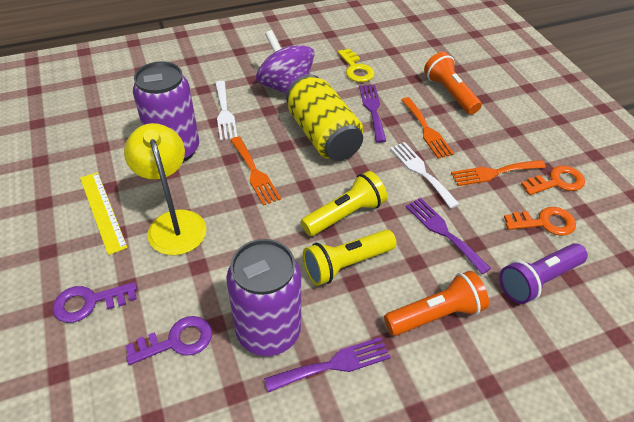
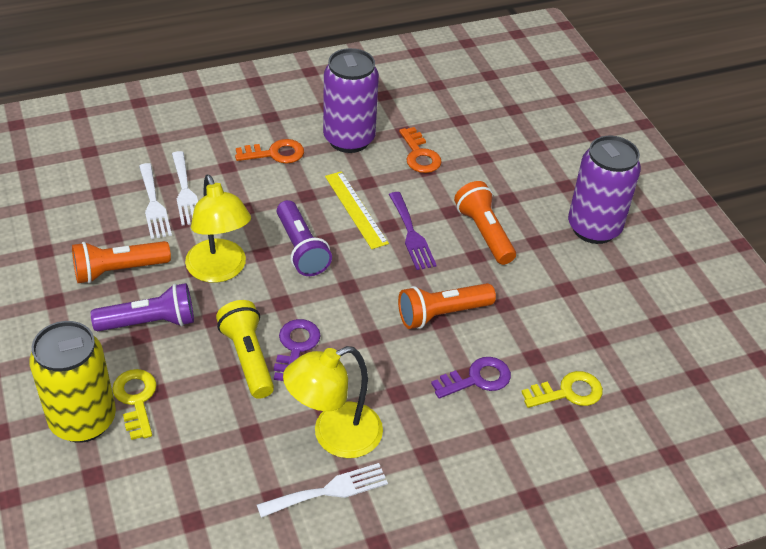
orange flashlight: 2 -> 3
orange fork: 3 -> 0
purple flashlight: 1 -> 2
purple fork: 3 -> 1
purple spinning top: 1 -> 0
white fork: 2 -> 3
yellow flashlight: 2 -> 1
yellow key: 1 -> 2
yellow lamp: 1 -> 2

